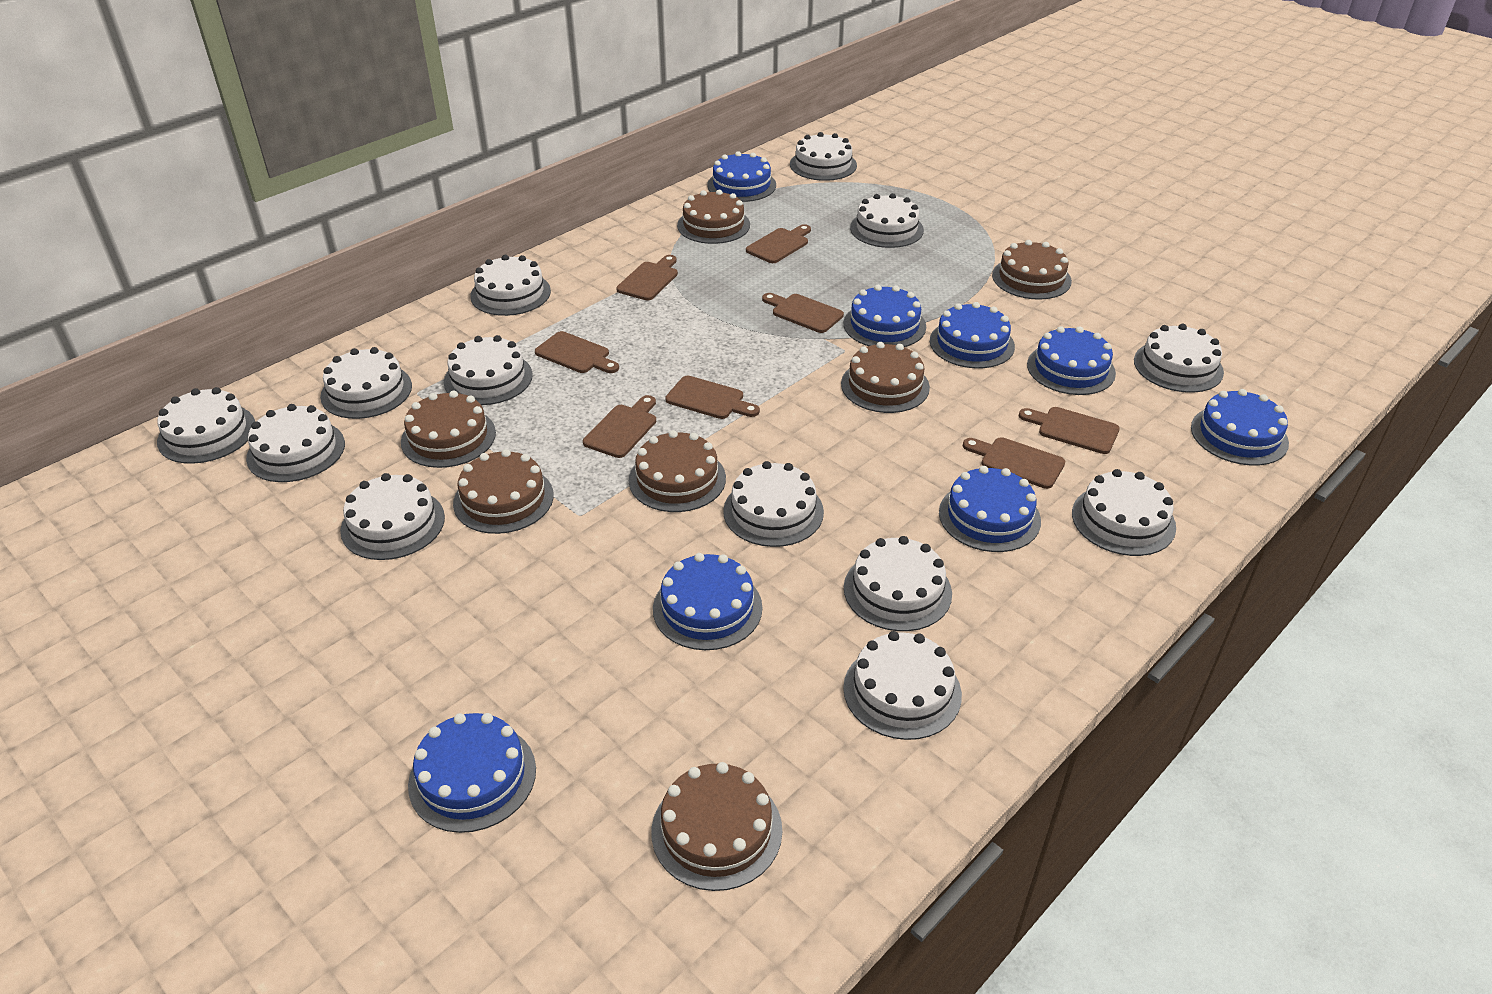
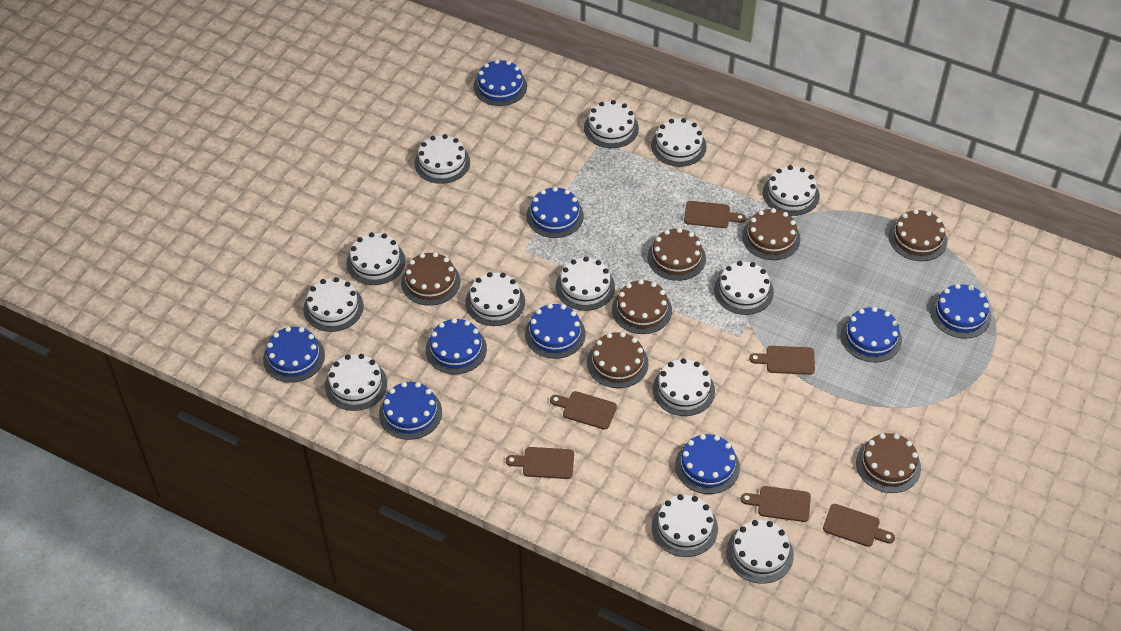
blue cake: 8 -> 9
brown cutting board: 8 -> 6

